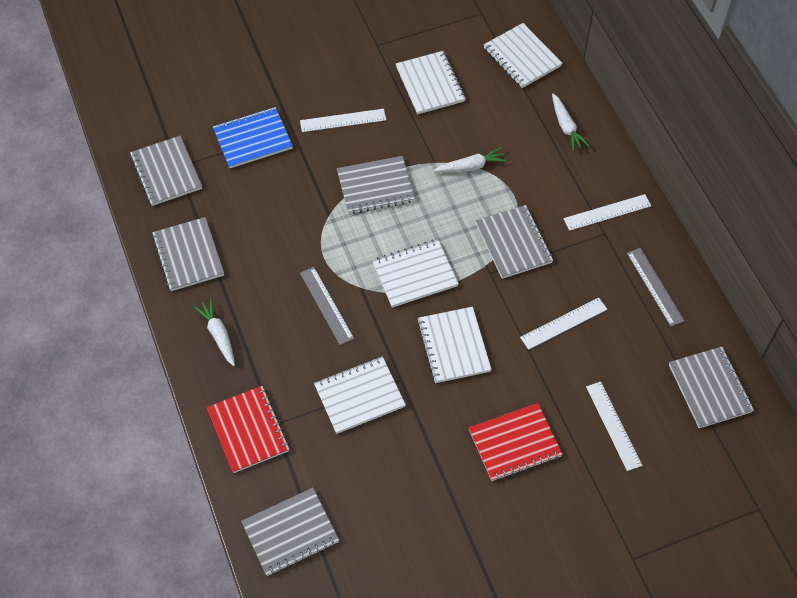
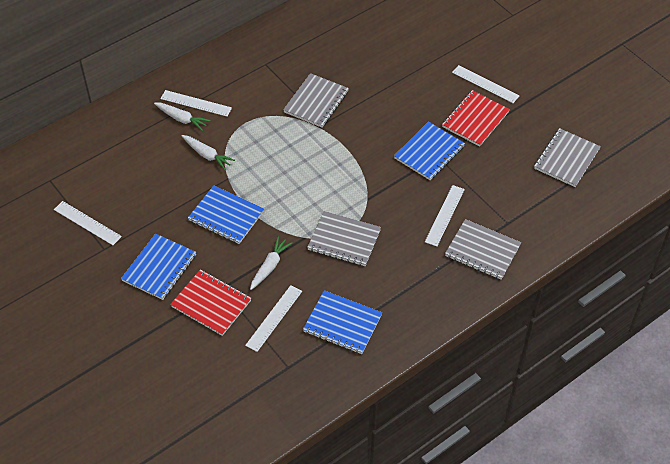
blue notebook: 1 -> 4
grey notebook: 6 -> 4
grey ruler: 2 -> 0
white notebook: 5 -> 0
white ruler: 4 -> 5

